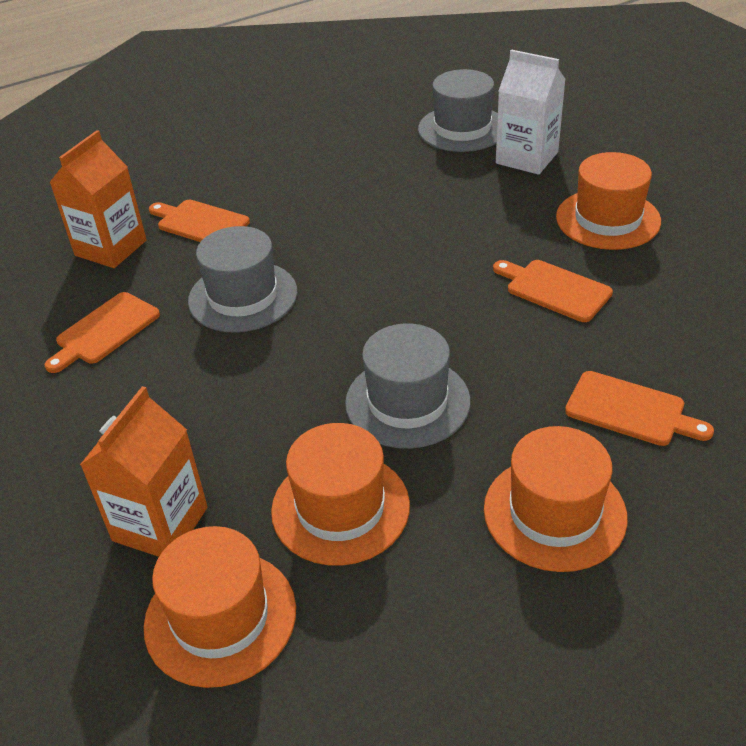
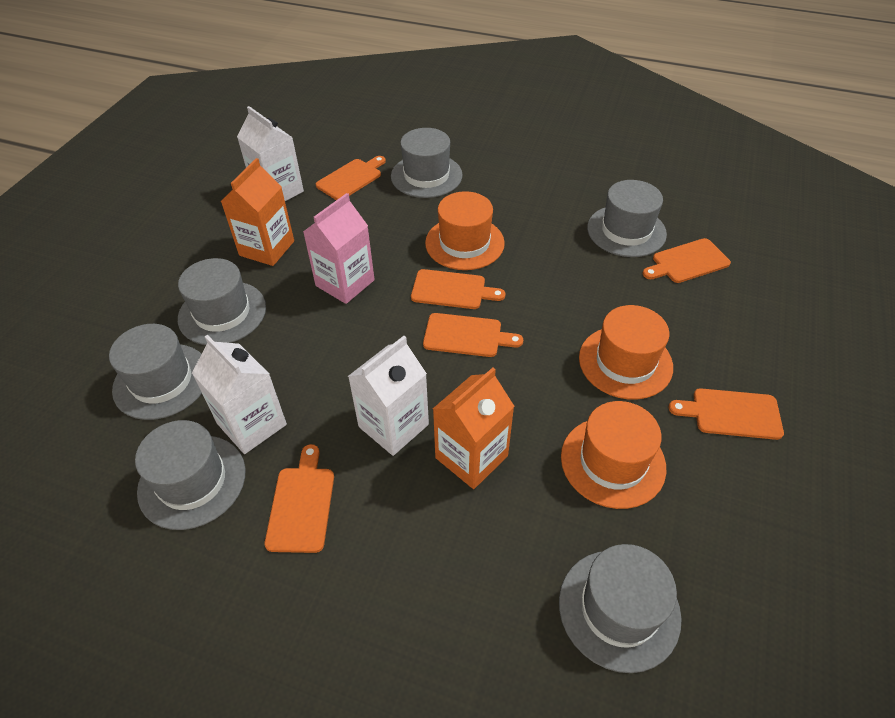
grey hat: 3 -> 6
orange cutting board: 4 -> 6
orange hat: 4 -> 3
pink carton: 0 -> 1
white carton: 1 -> 3

